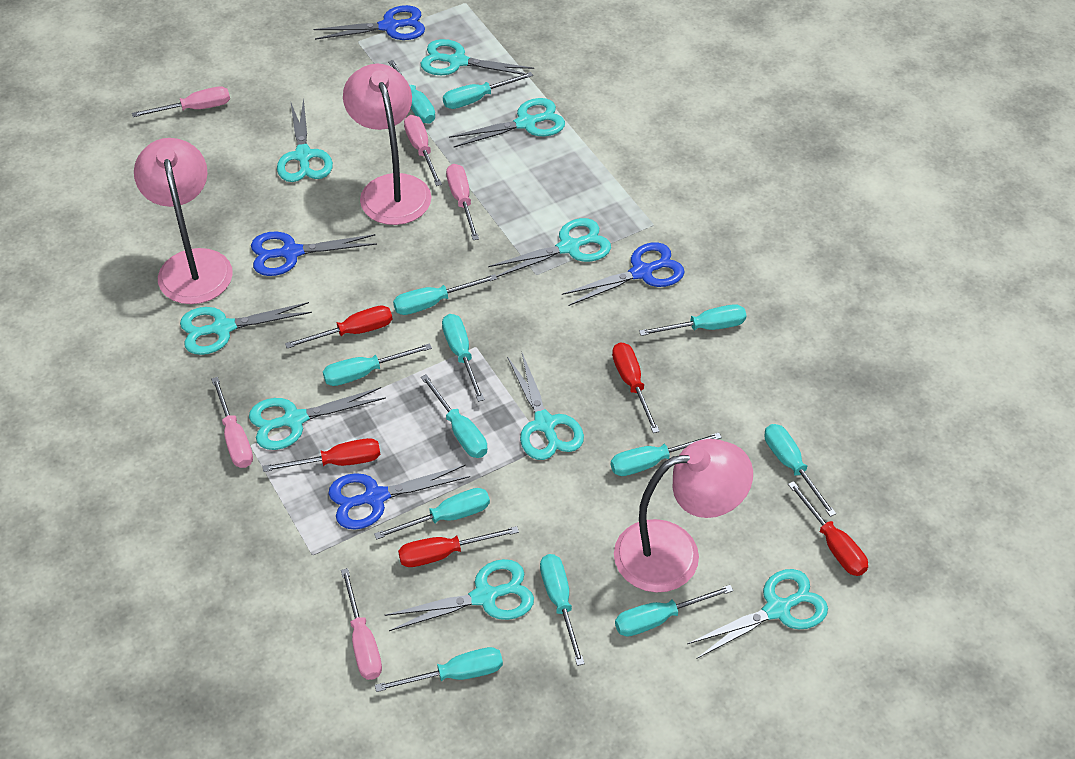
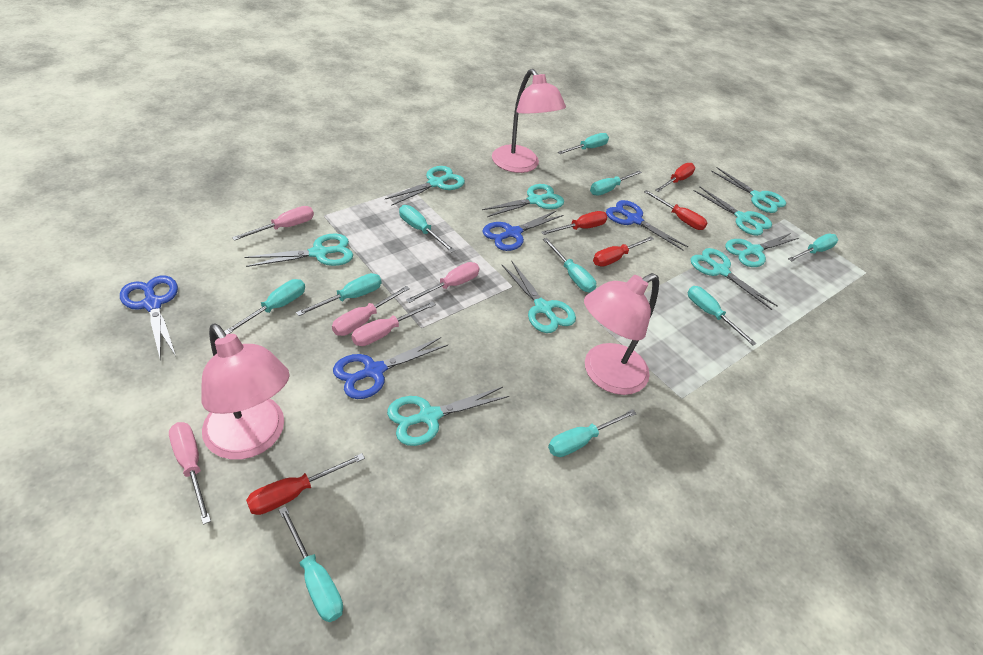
turquoise screwdriver: 13 -> 10

